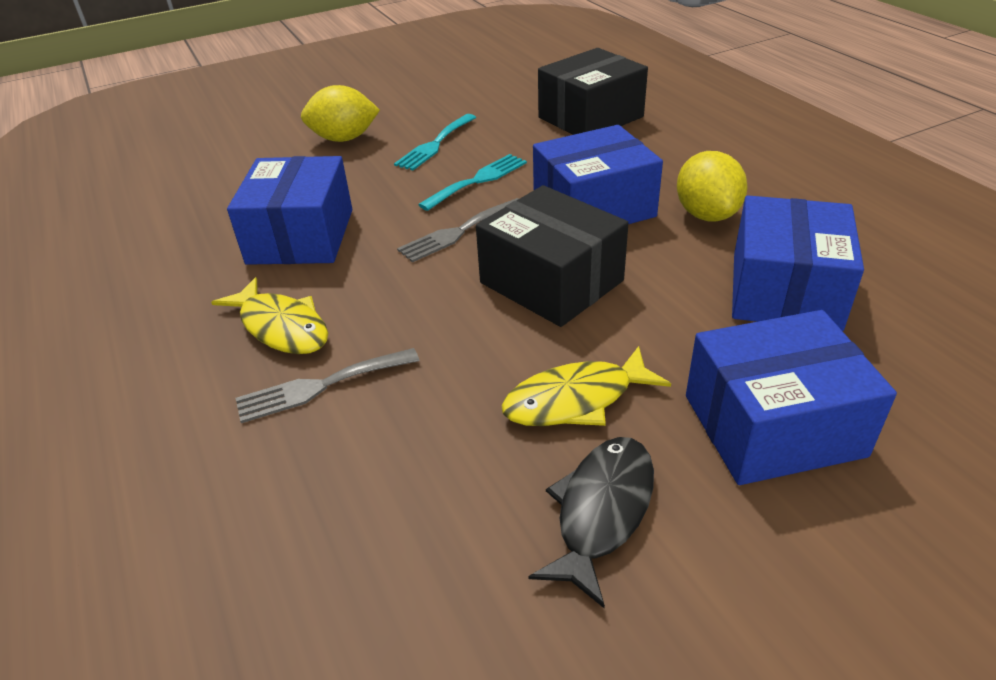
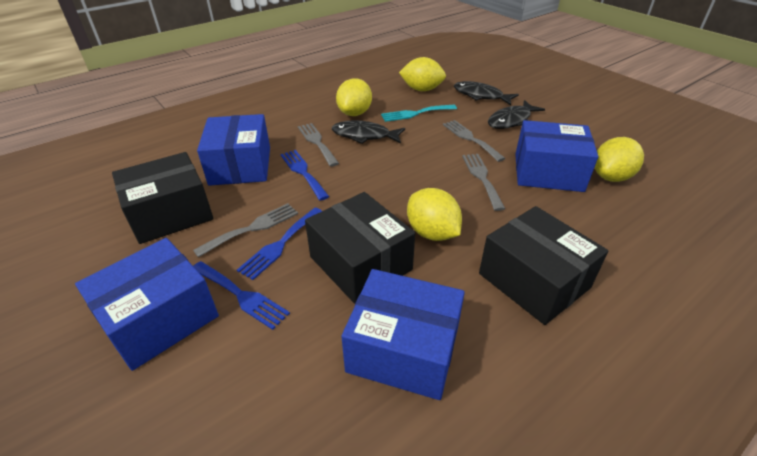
black box: 2 -> 3
black fish: 1 -> 3
blue fork: 0 -> 3
grey fork: 2 -> 4
turquoise fork: 2 -> 1
yellow fish: 2 -> 0
yellow lemon: 2 -> 4

